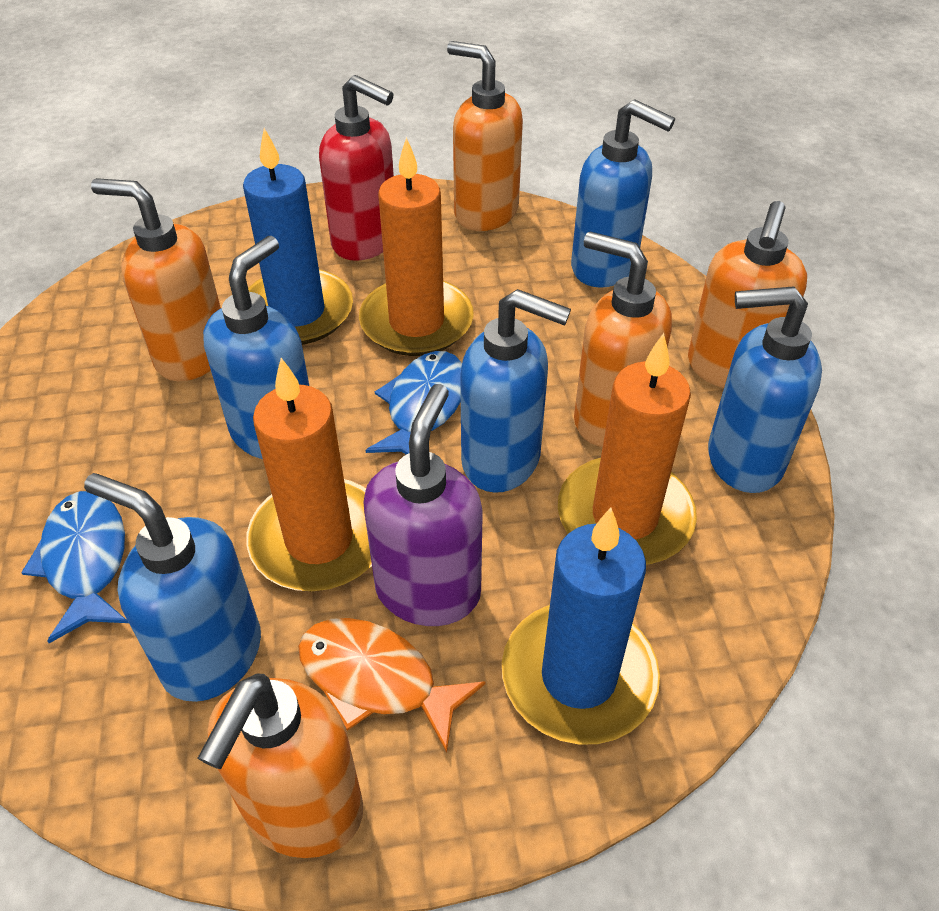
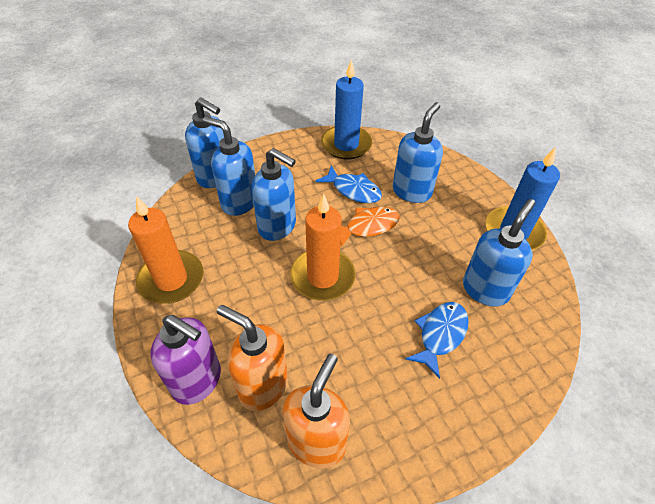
orange candle: 3 -> 2
orange soap dispenser: 5 -> 2
red soap dispenser: 1 -> 0

